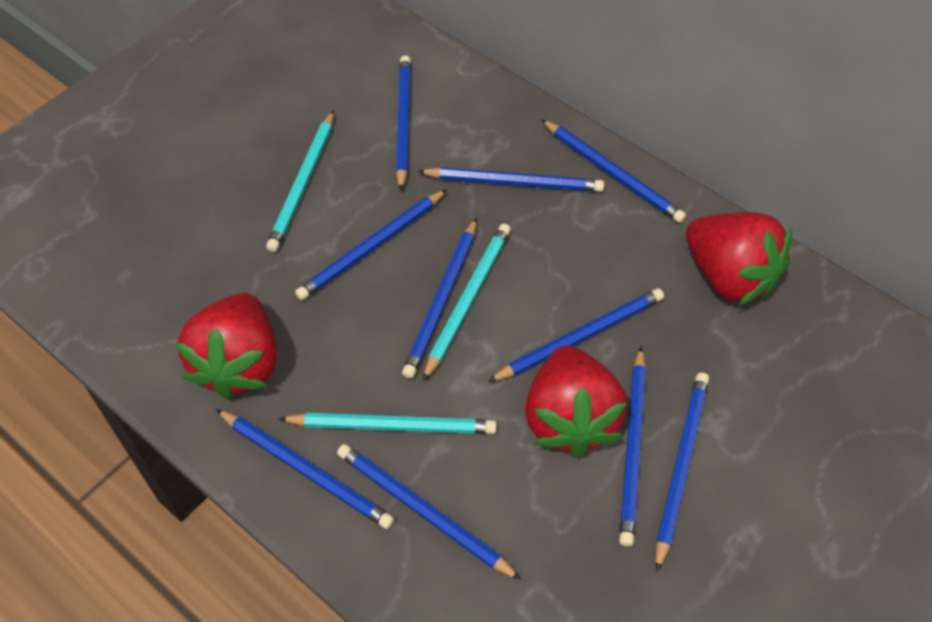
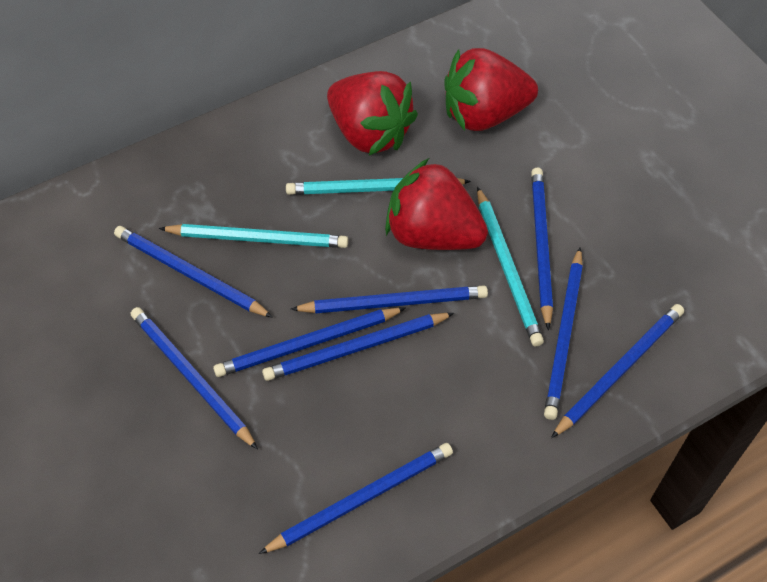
blue pencil: 10 -> 9

